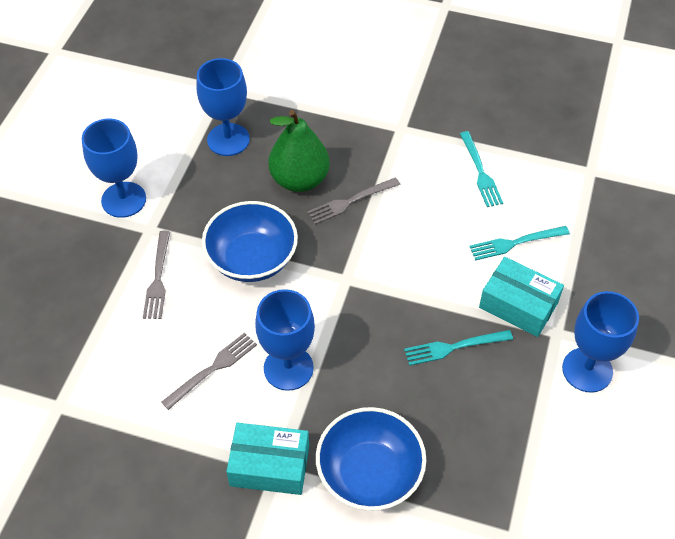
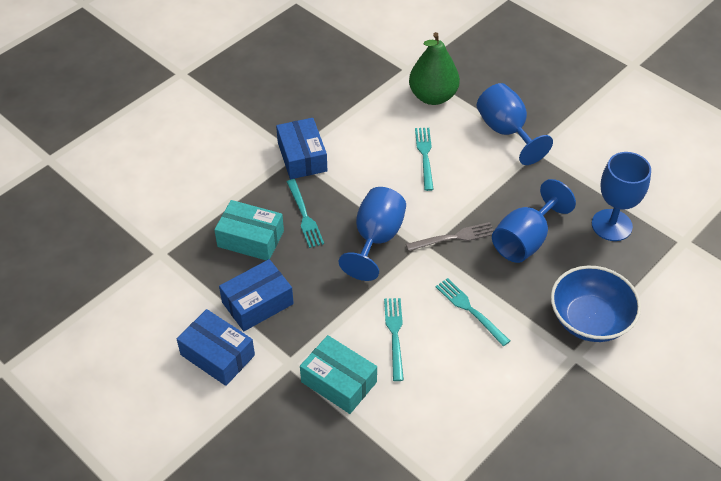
blue bowl: 2 -> 1
blue box: 0 -> 3
grey fork: 3 -> 1
turquoise fork: 3 -> 4

